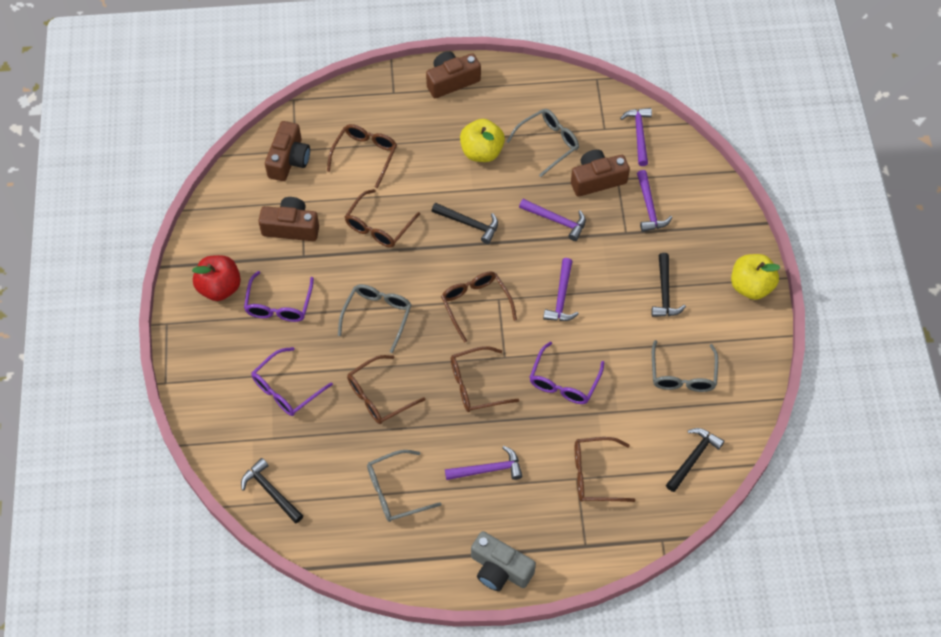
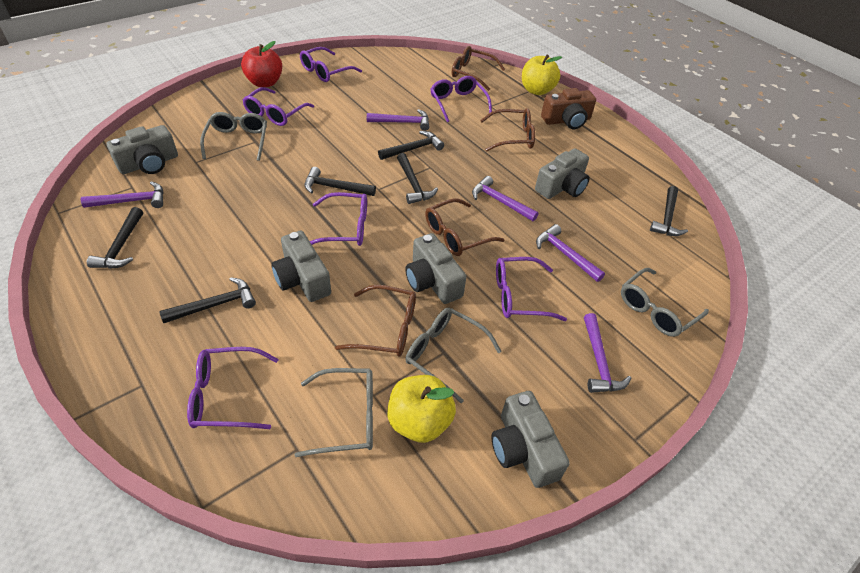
black hammer: 4 -> 6
brown camera: 4 -> 1
brown glasses: 6 -> 4
grey camera: 1 -> 5
purple glasses: 3 -> 6

